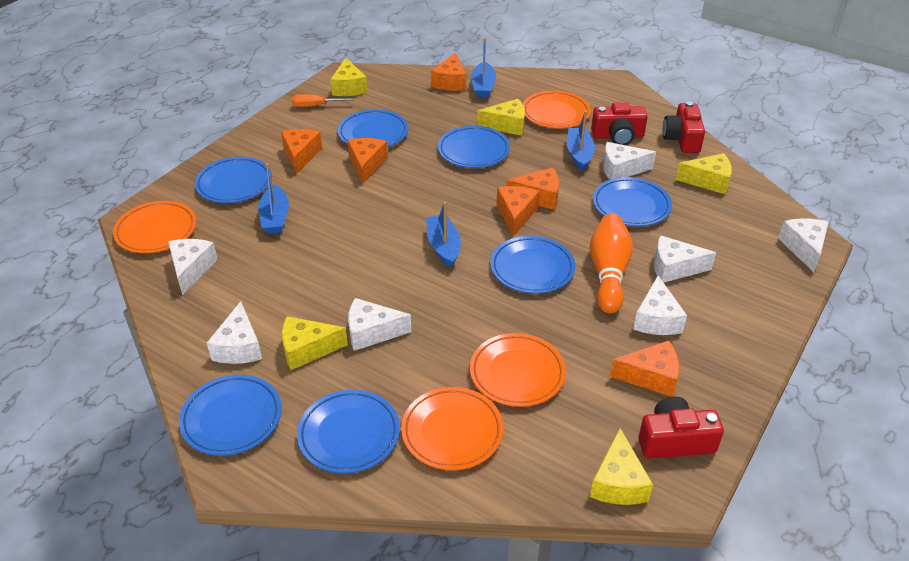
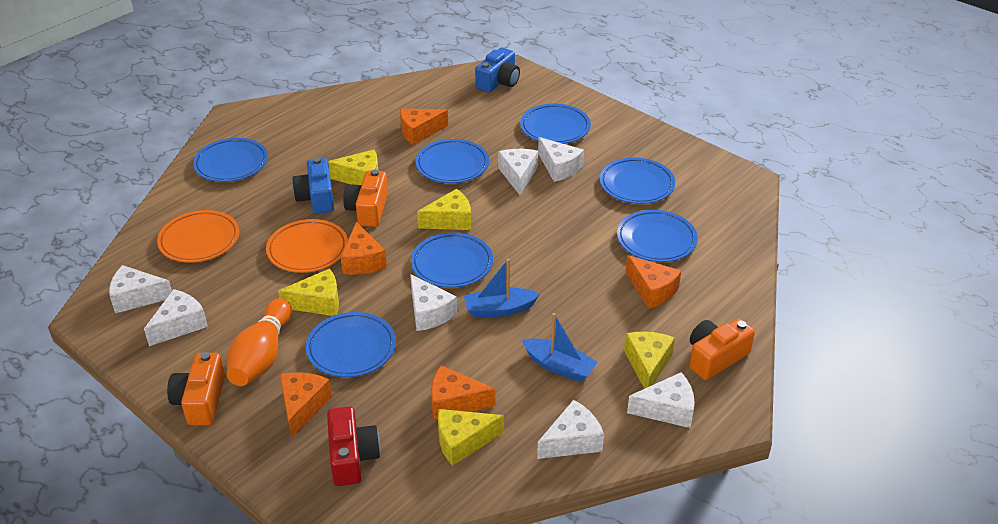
blue boat: 4 -> 2
blue camera: 0 -> 2
orange camera: 0 -> 3
orange cheese: 6 -> 5
orange plate: 4 -> 2
orange screwdriver: 1 -> 0
red camera: 3 -> 1

